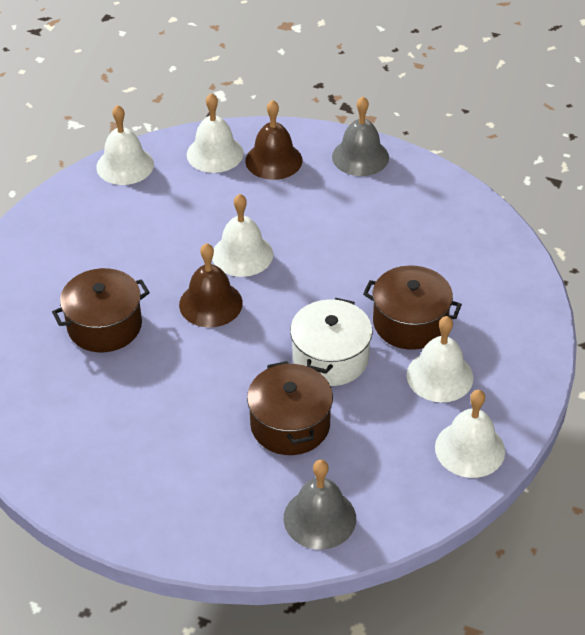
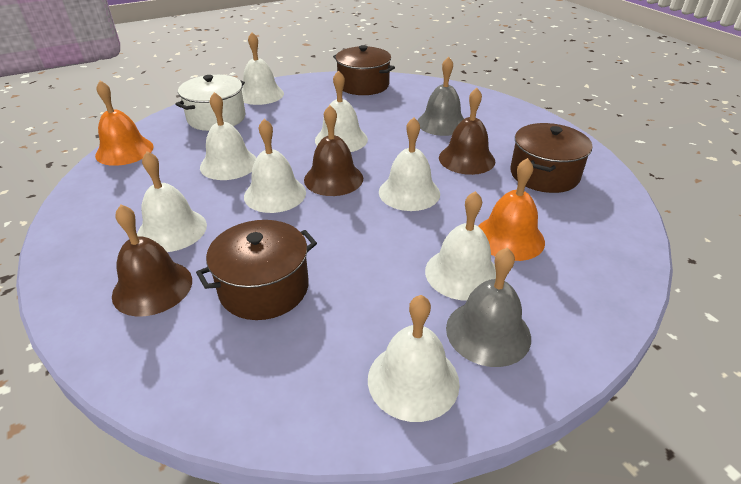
brown bell: 2 -> 3
orange bell: 0 -> 2
white bell: 5 -> 8

